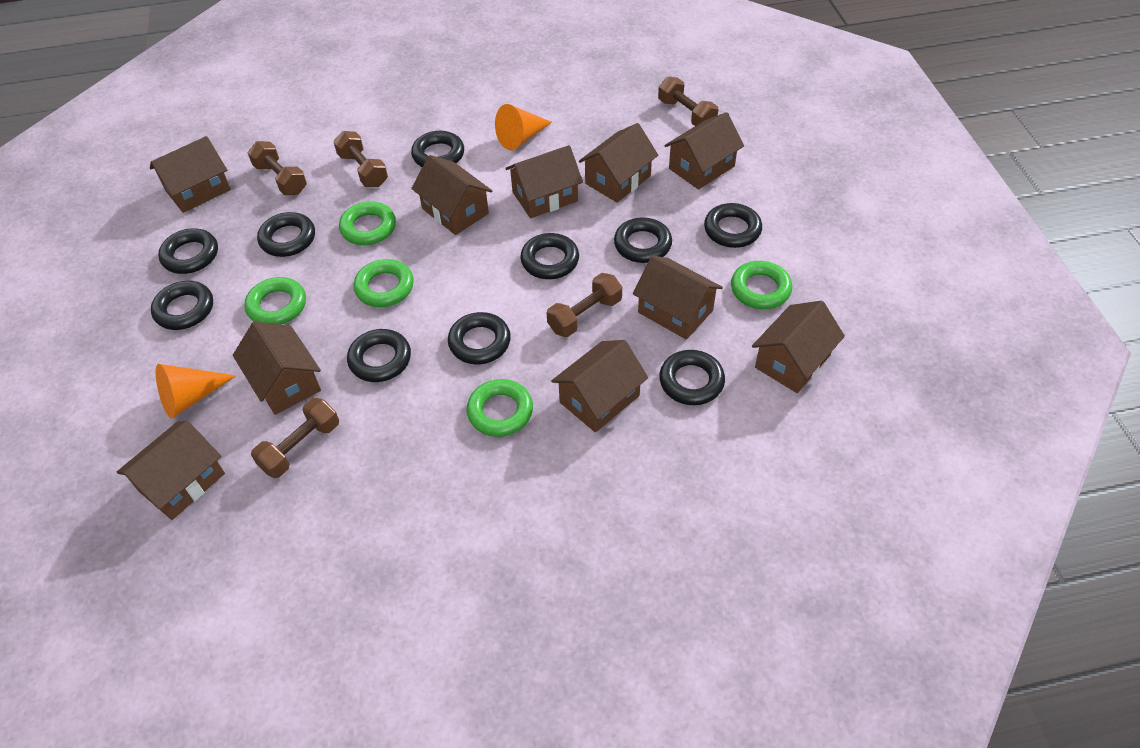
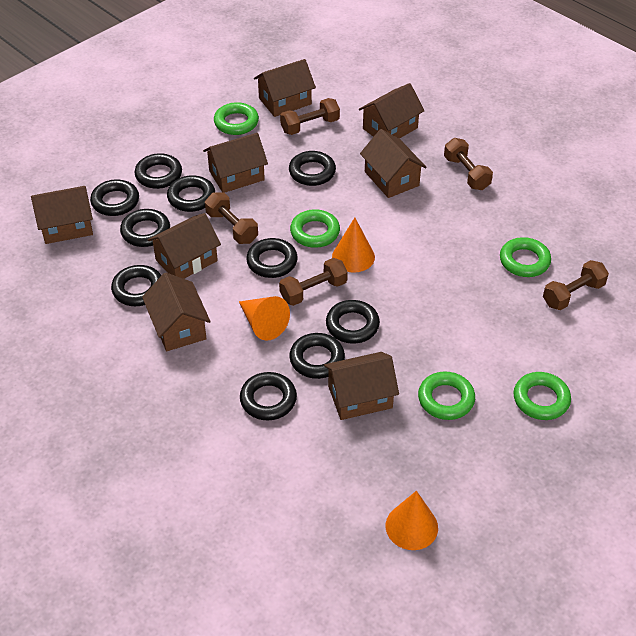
brown house: 10 -> 8
orange cone: 2 -> 3

